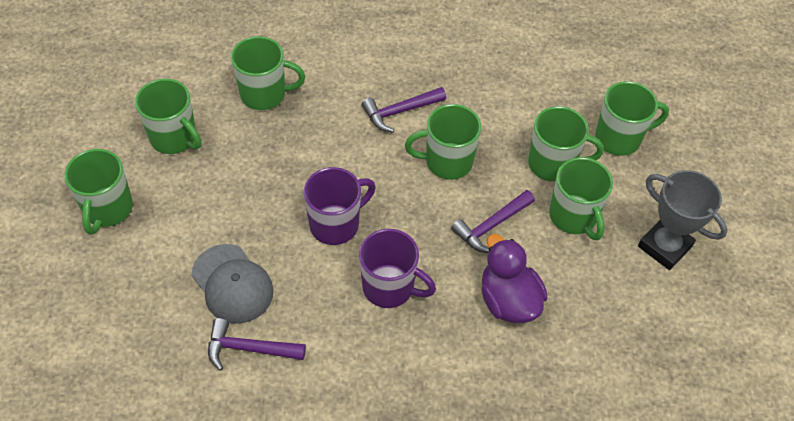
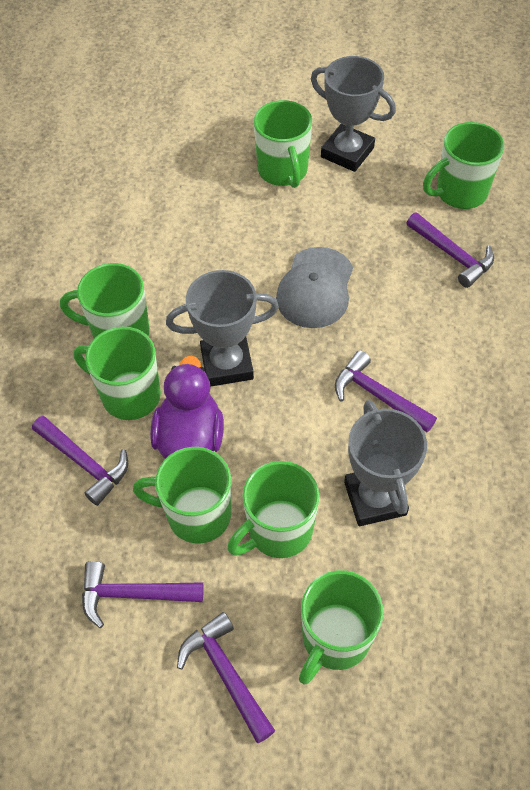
grey trophy: 1 -> 3
purple hammer: 3 -> 5
purple mug: 2 -> 0

